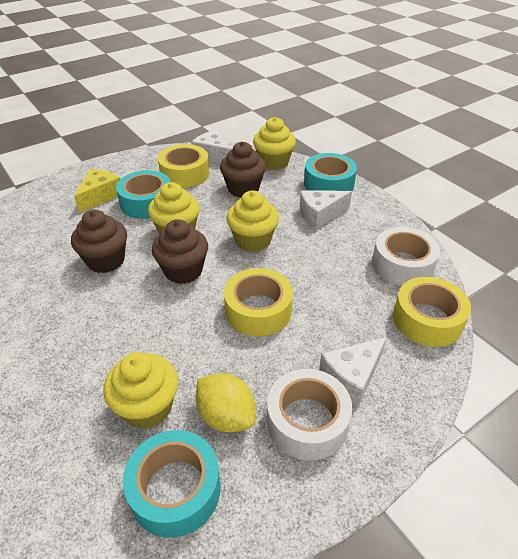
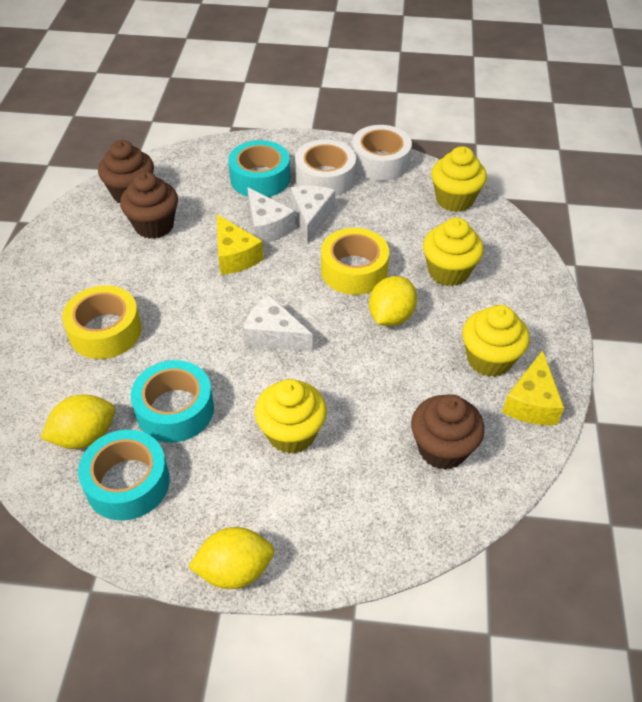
yellow cheese: 1 -> 2
yellow lemon: 1 -> 3
yellow tape: 3 -> 2

